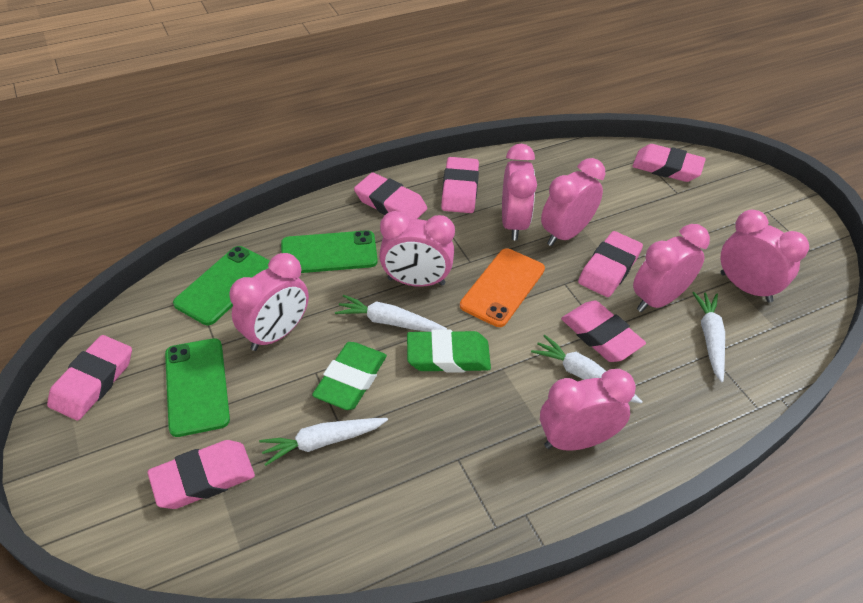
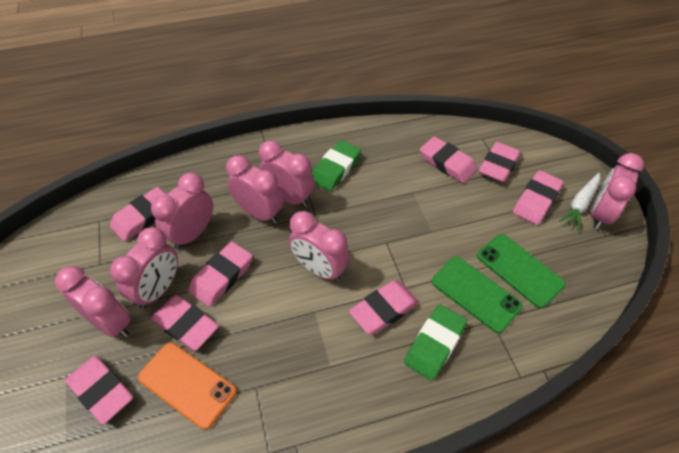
green phone: 3 -> 2
pink eraser: 7 -> 8
white carrot: 4 -> 1

